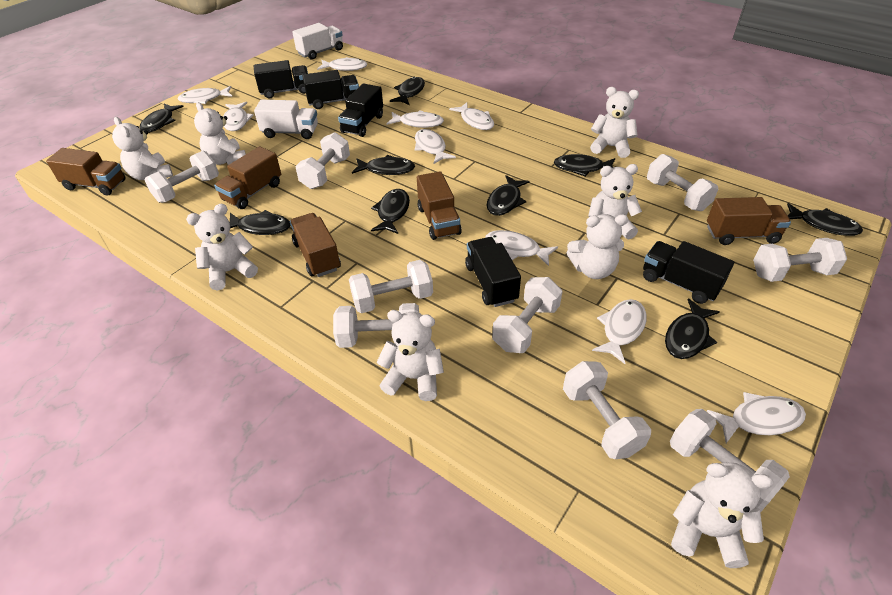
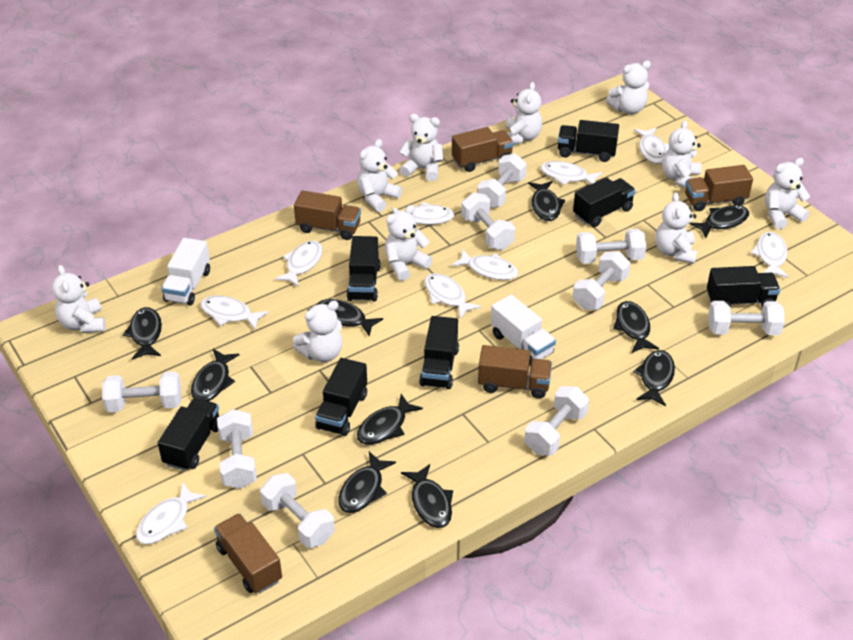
black fish: 9 -> 10
black truck: 5 -> 7
white teddy bear: 8 -> 10

